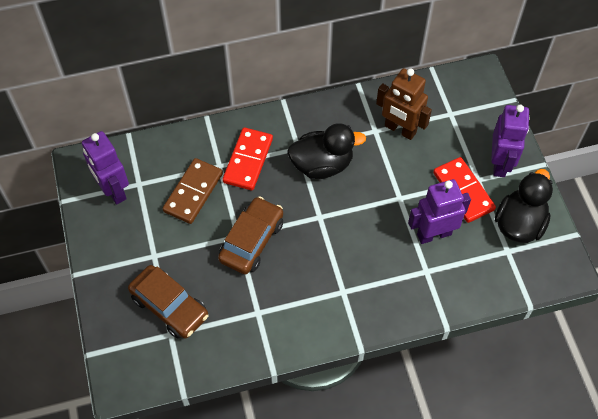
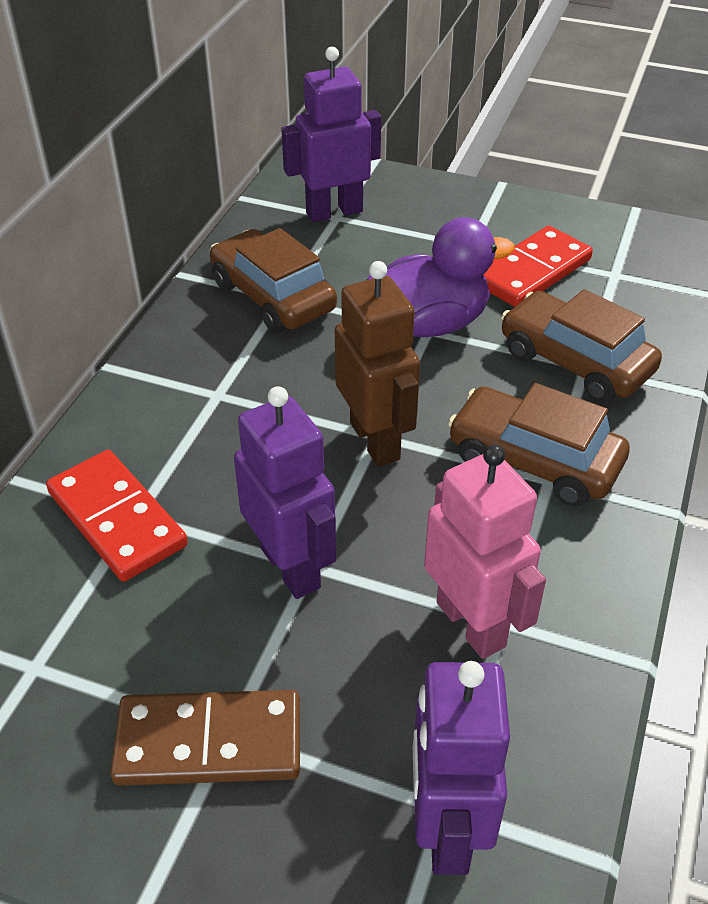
black duck: 2 -> 0
brown car: 2 -> 3
pink robot: 0 -> 1
purple duck: 0 -> 1

